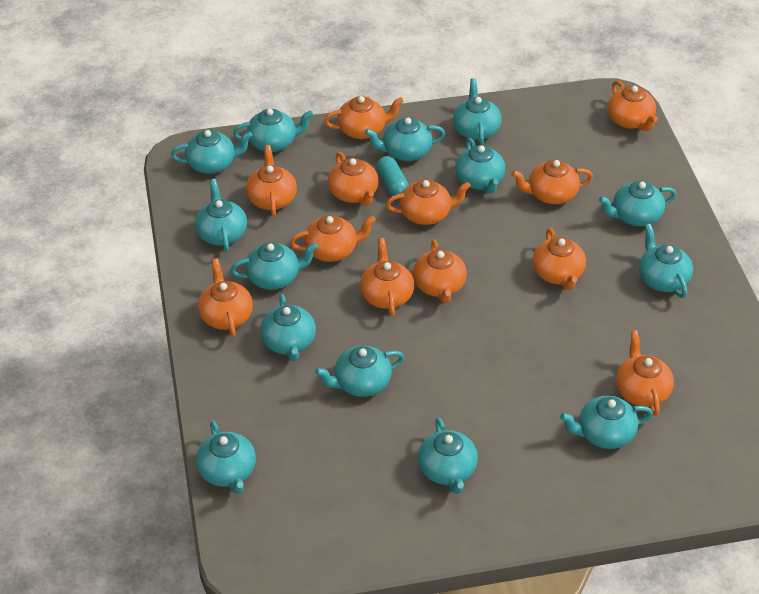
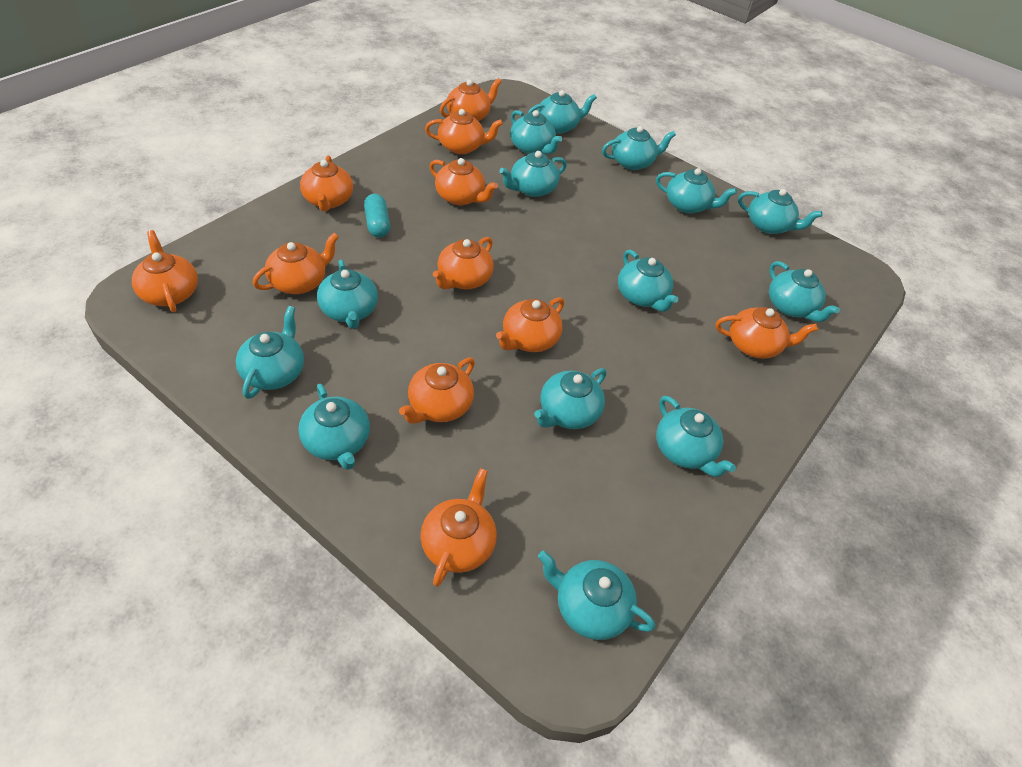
orange teapot: 12 -> 11

